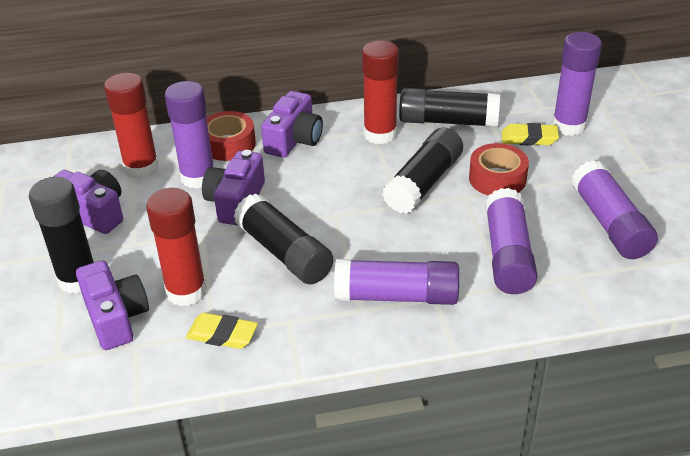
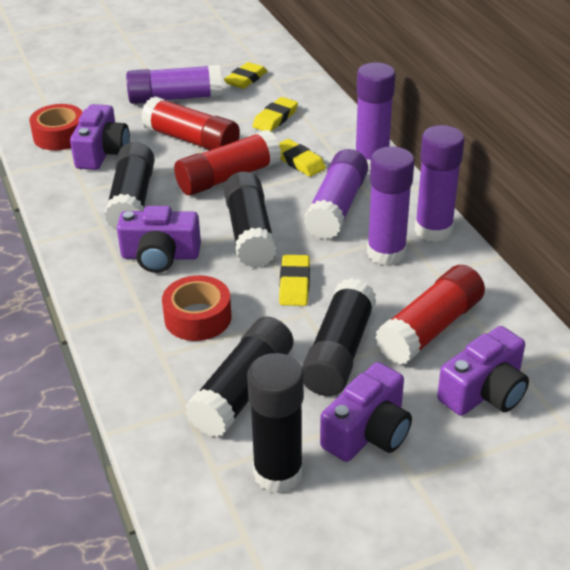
black glue stick: 4 -> 5
yellow eraser: 2 -> 4

